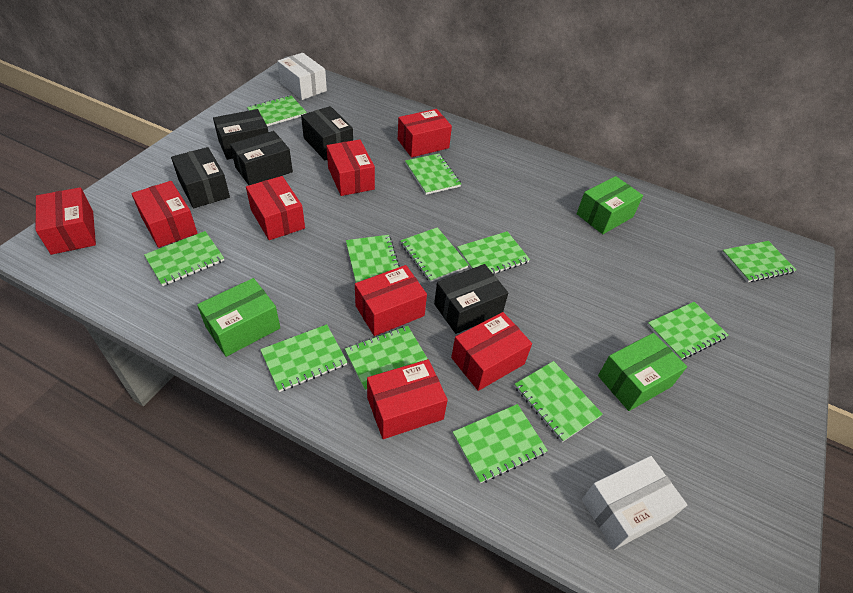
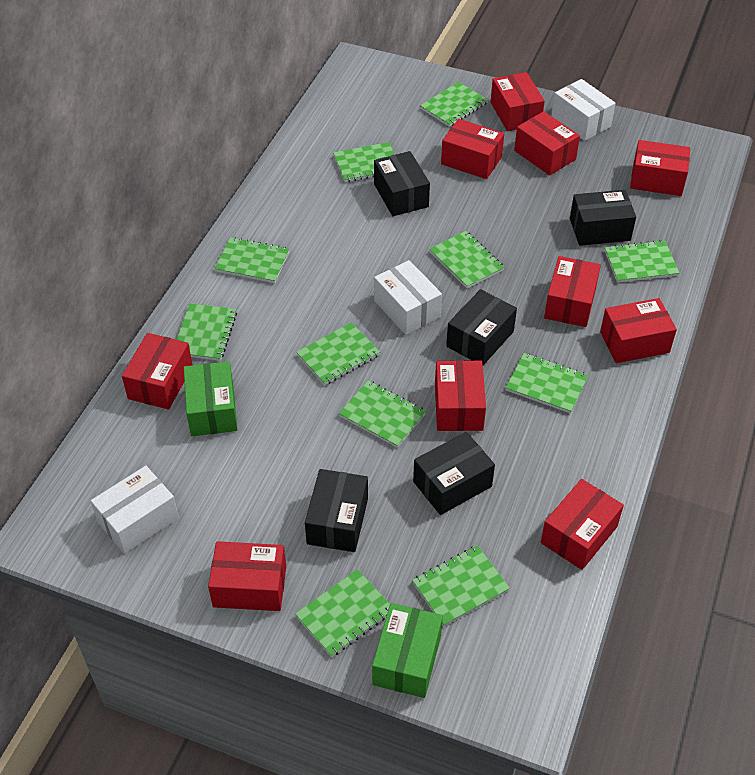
green box: 3 -> 2
green notebook: 12 -> 11
red box: 8 -> 10
white box: 2 -> 3

